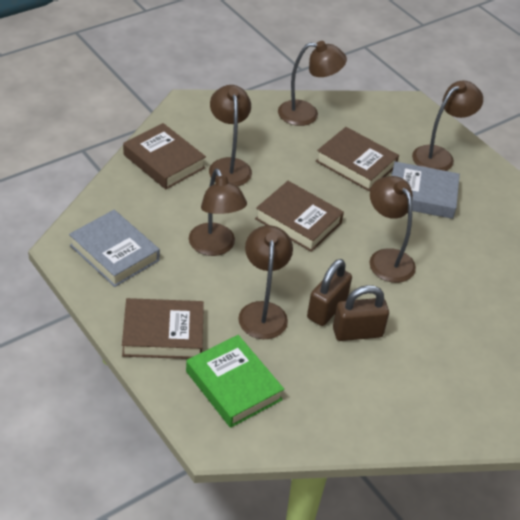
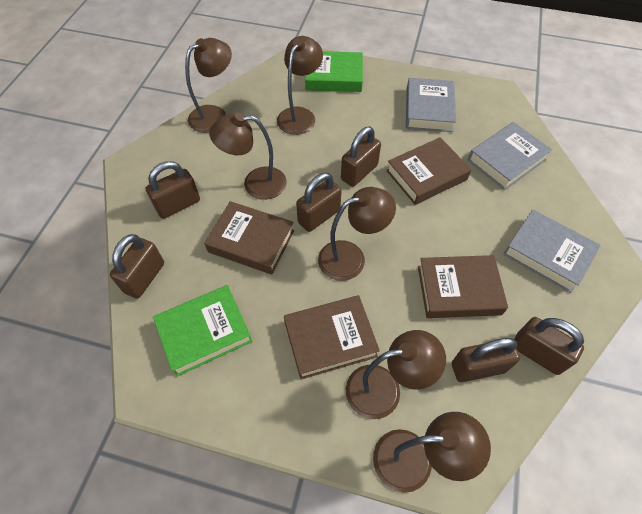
brown padlock: 2 -> 6
green book: 1 -> 2
grey book: 2 -> 3

